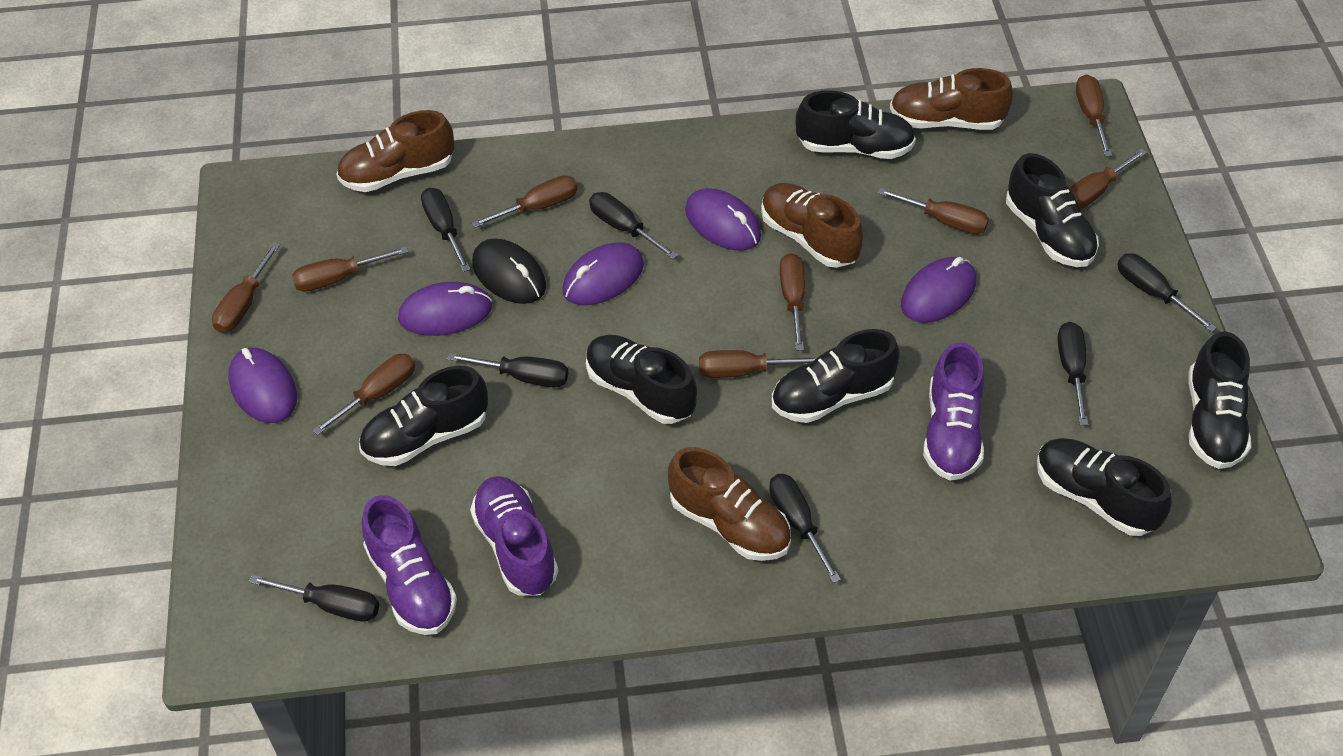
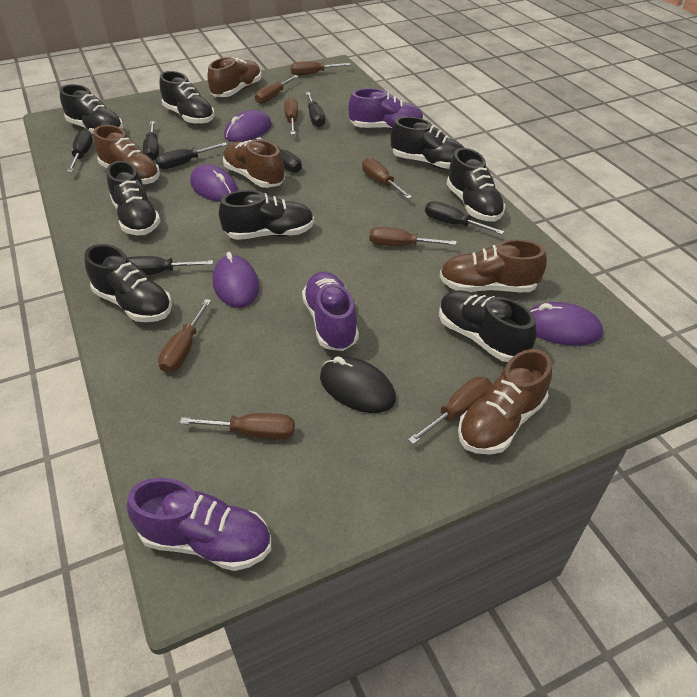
black shoe: 7 -> 8
brown screwdriver: 9 -> 8
brown shoe: 4 -> 5
purple mouse: 5 -> 4

